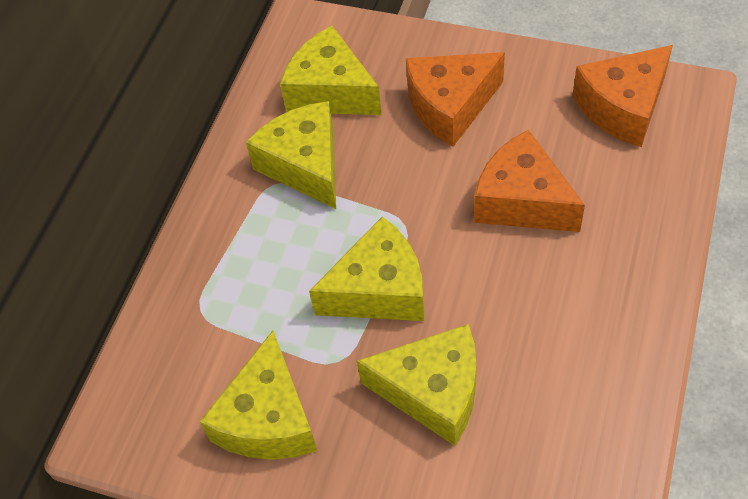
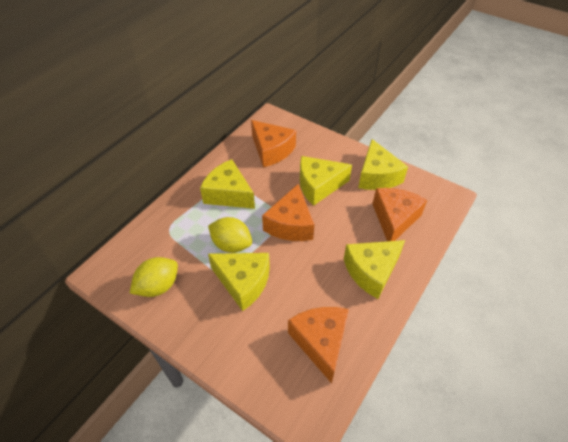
orange cheese: 3 -> 4
yellow lemon: 0 -> 2

